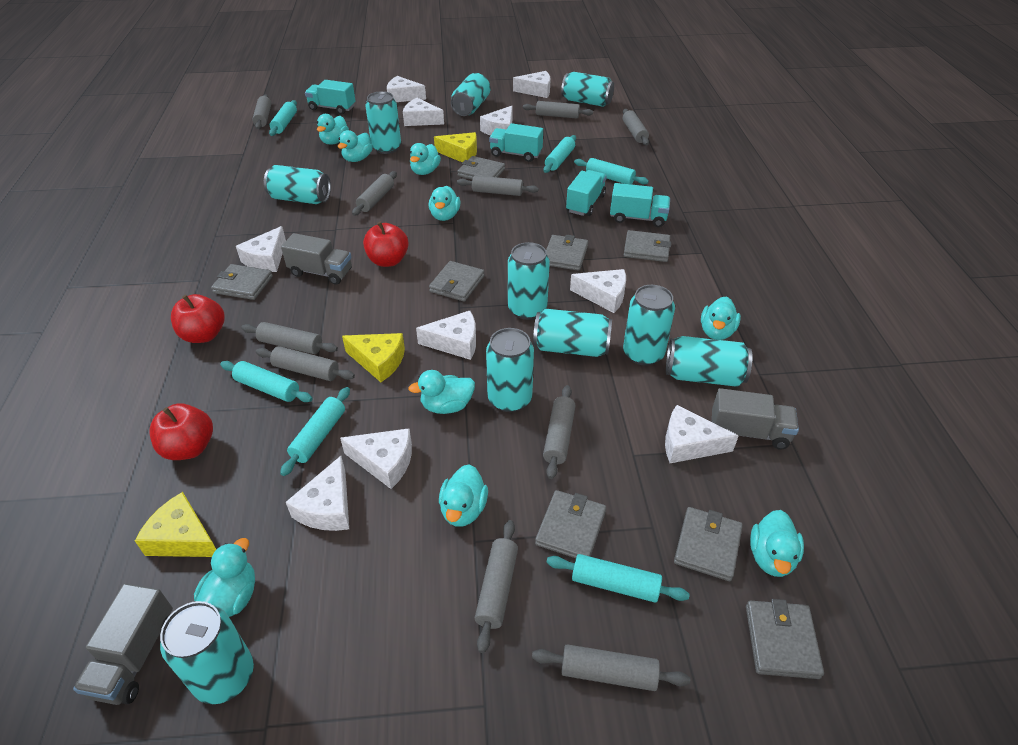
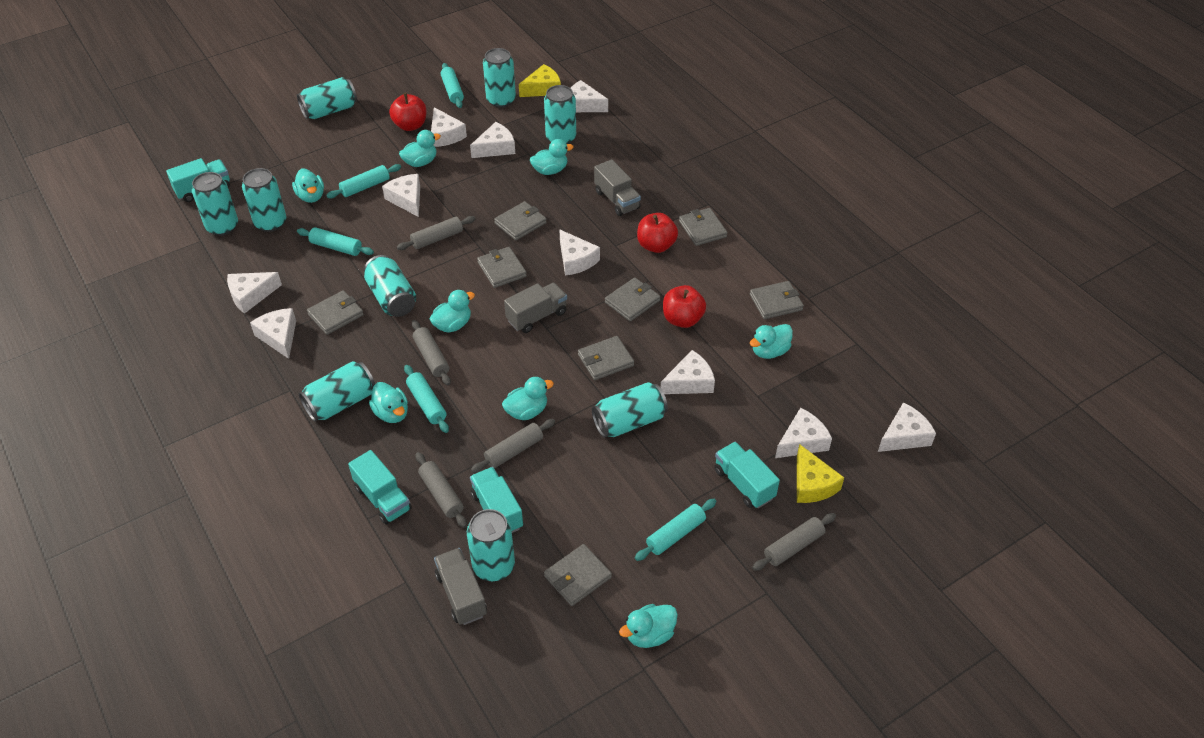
grey rolling pin: 10 -> 5
turquoise can: 10 -> 9
turquoise duck: 9 -> 8
turquoise rolling pin: 6 -> 5
yellow cheese: 3 -> 2

